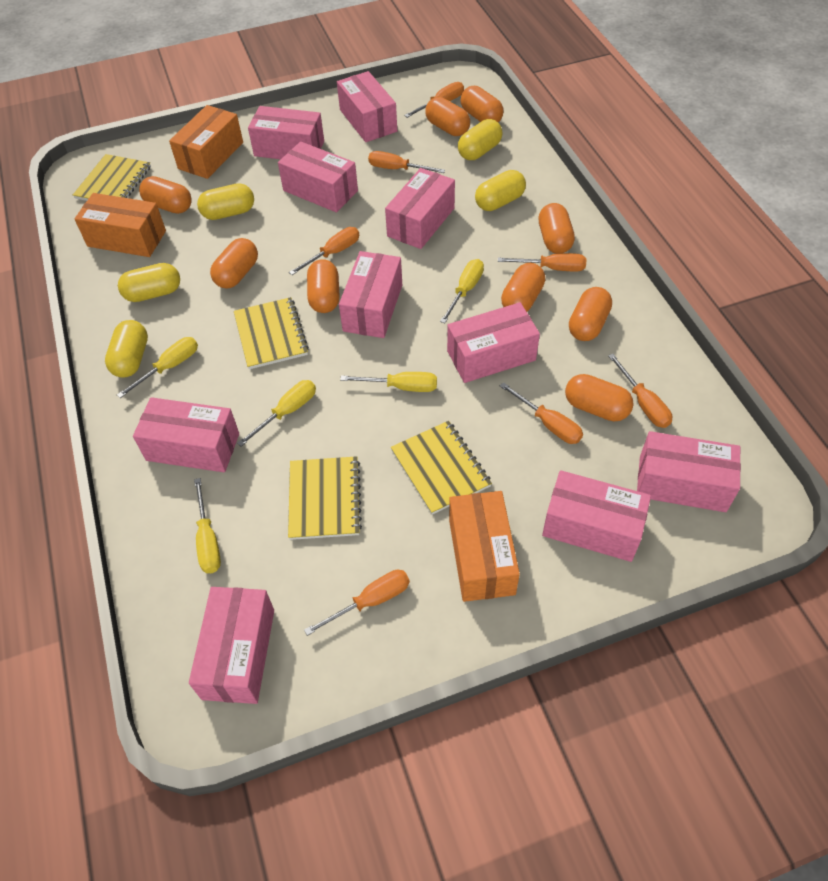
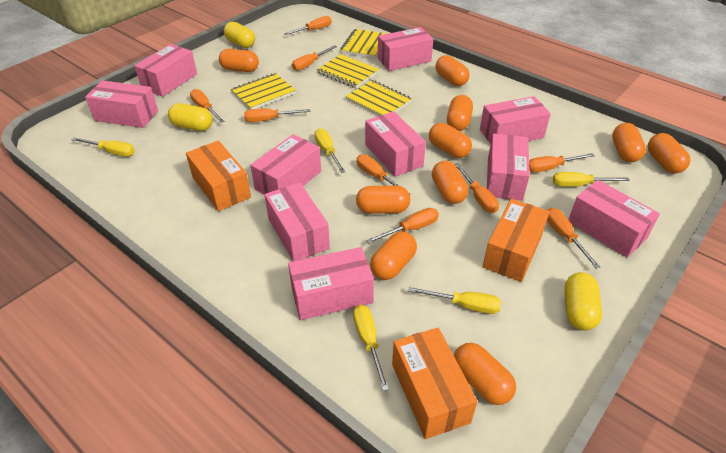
orange capsule: 9 -> 10
orange screwdriver: 7 -> 9
yellow capsule: 5 -> 3

